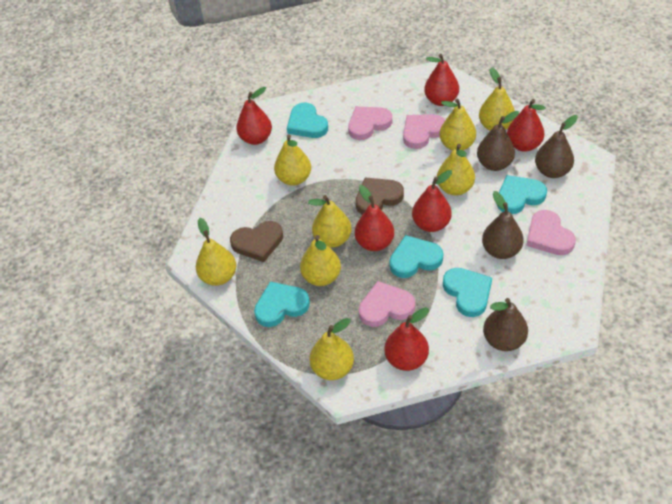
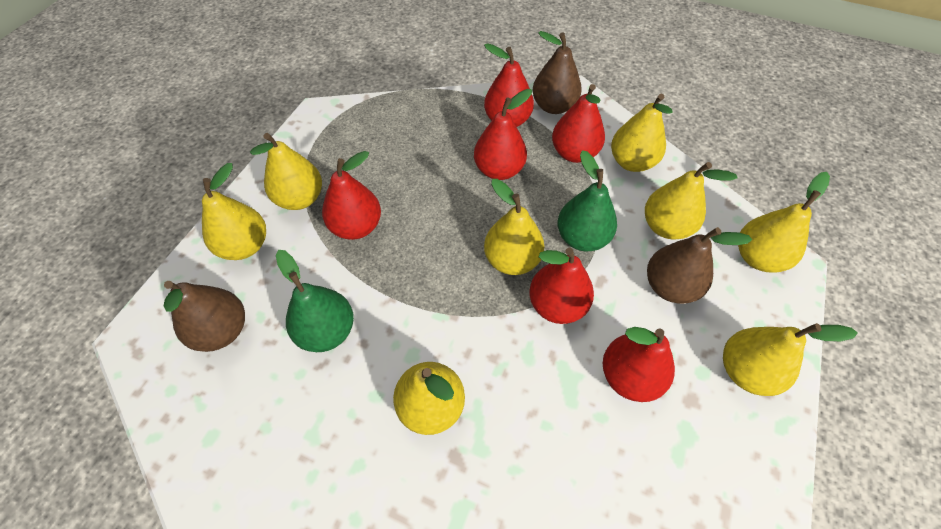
brown heart: 2 -> 0
brown pear: 4 -> 3
green pear: 0 -> 2
pink heart: 4 -> 0
turquoise heart: 5 -> 0

